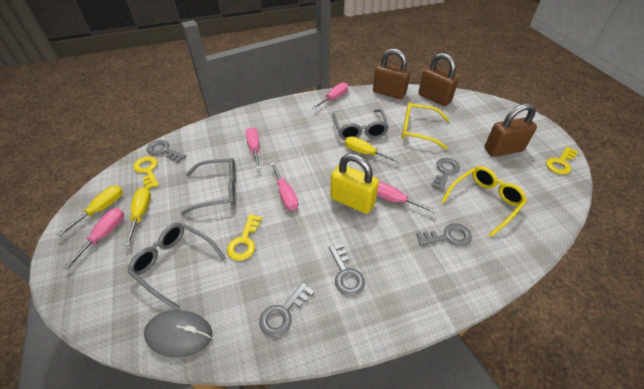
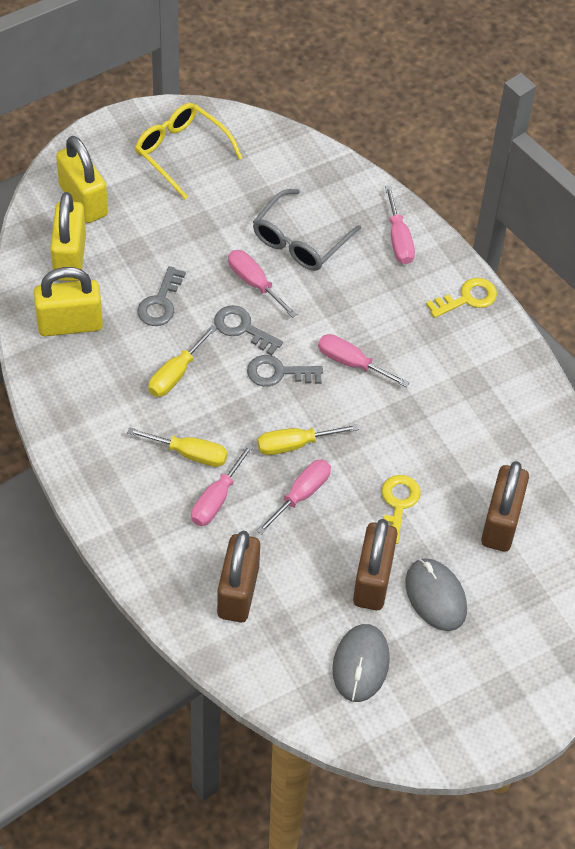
grey glasses: 3 -> 1
grey key: 5 -> 3
grey mouse: 1 -> 2
yellow glasses: 2 -> 1
yellow key: 3 -> 2
yellow padlock: 1 -> 3

